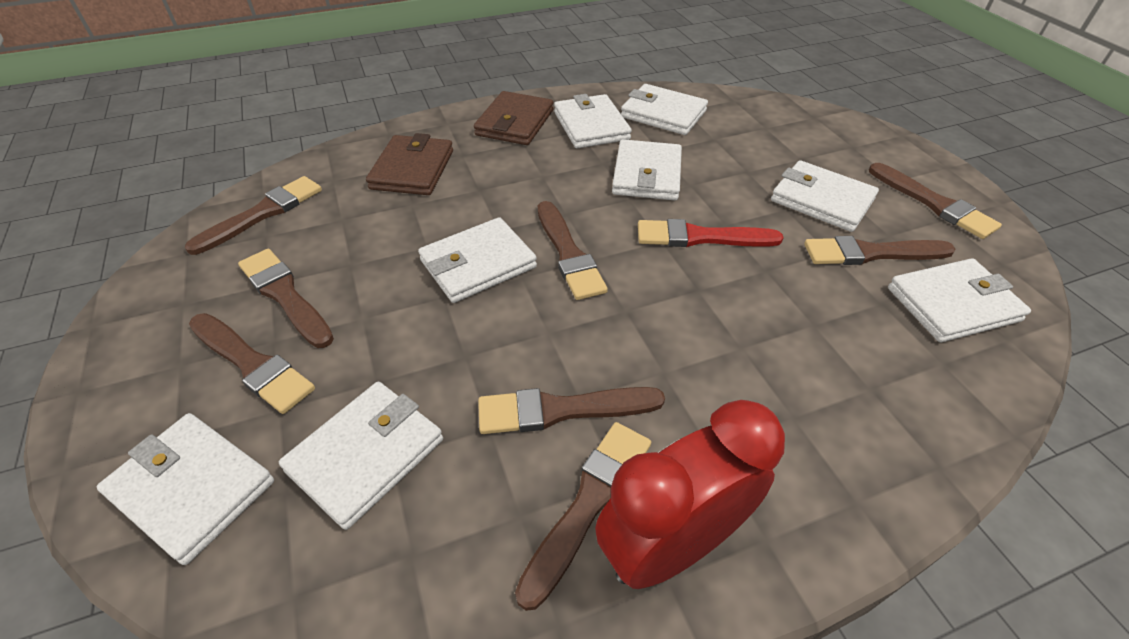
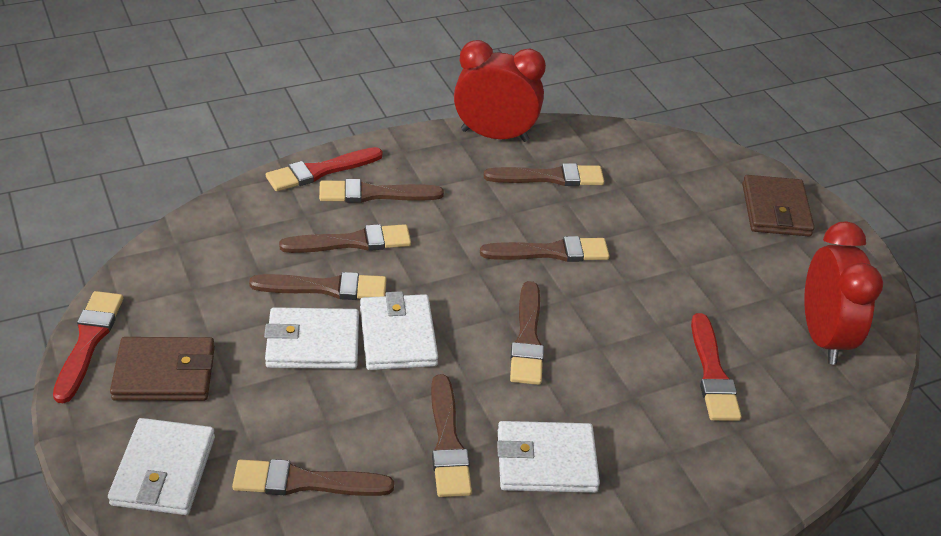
red brush: 1 -> 3
red clock: 1 -> 2
white wallet: 8 -> 4

